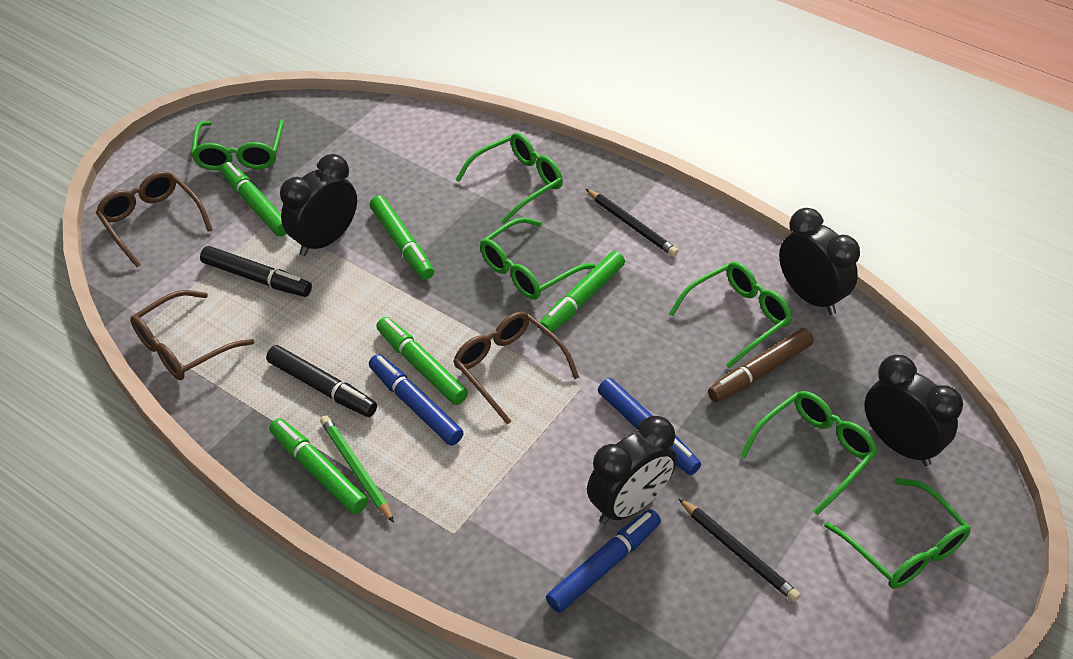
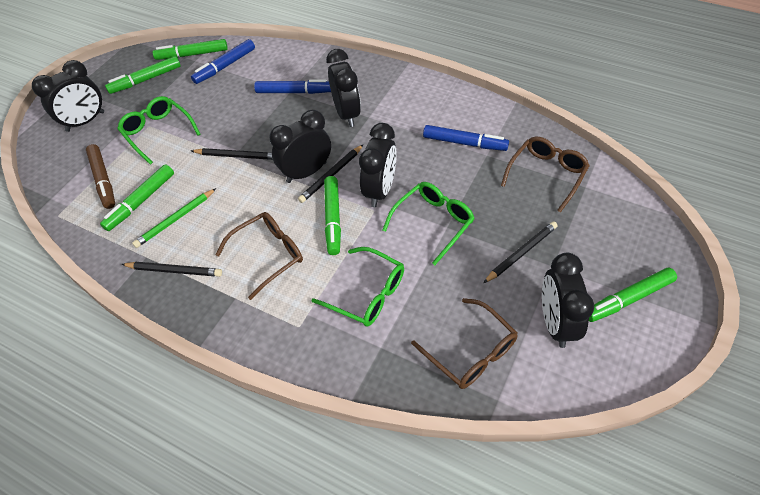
black clock: 4 -> 5
black marker: 2 -> 0
black pencil: 2 -> 4
green glasses: 6 -> 3

